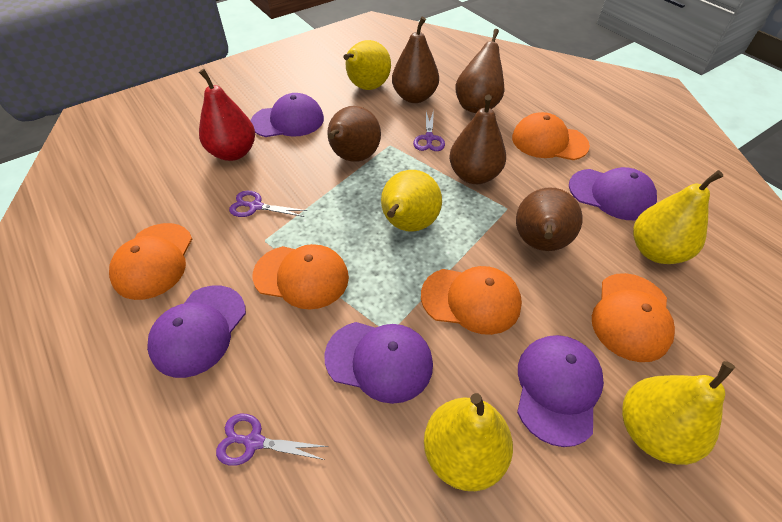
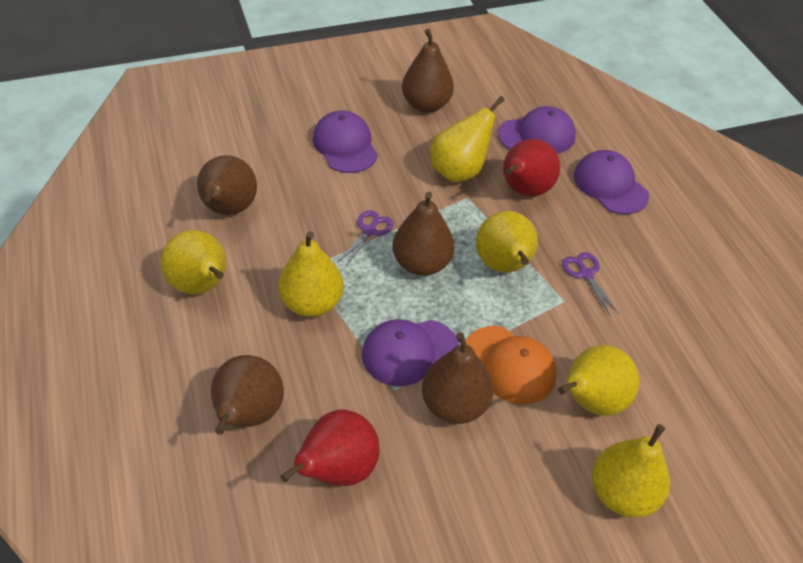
orange cap: 5 -> 1
purple cap: 5 -> 4
purple scissors: 3 -> 2
red pear: 1 -> 2
yellow pear: 5 -> 6

